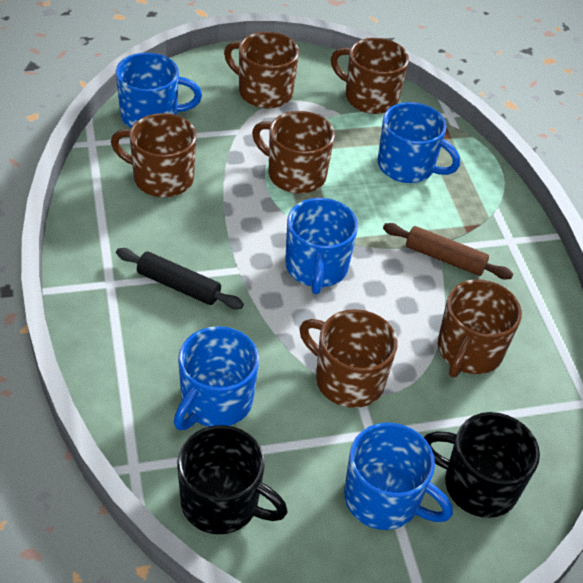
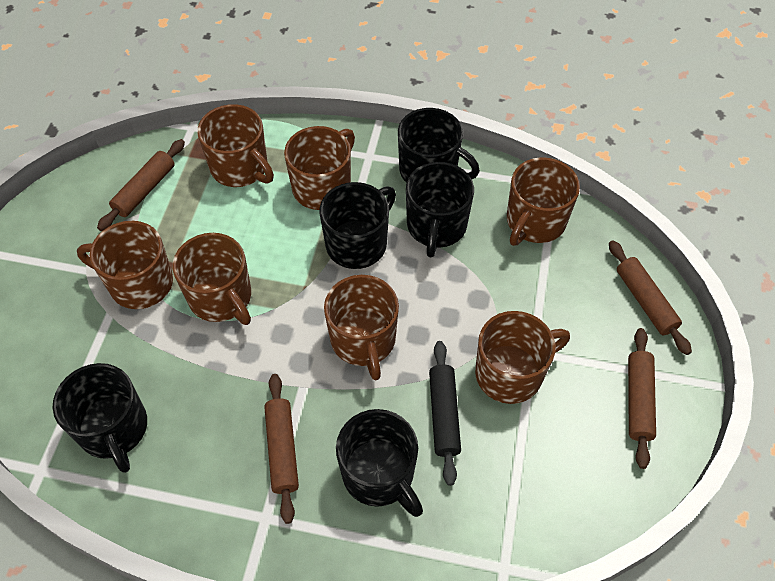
black mug: 2 -> 5
blue mug: 5 -> 0
brown mug: 6 -> 7
brown rolling pin: 1 -> 4

